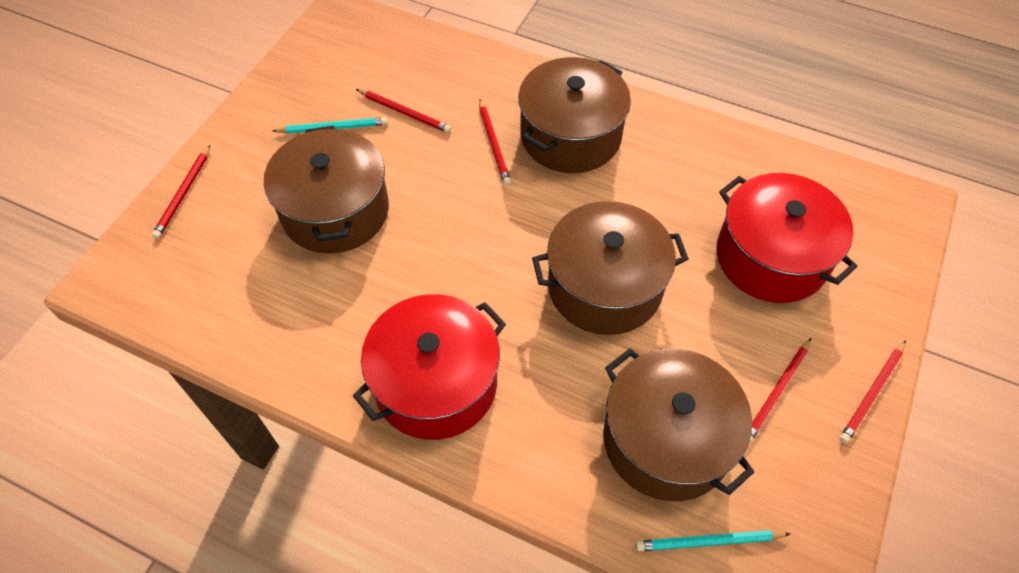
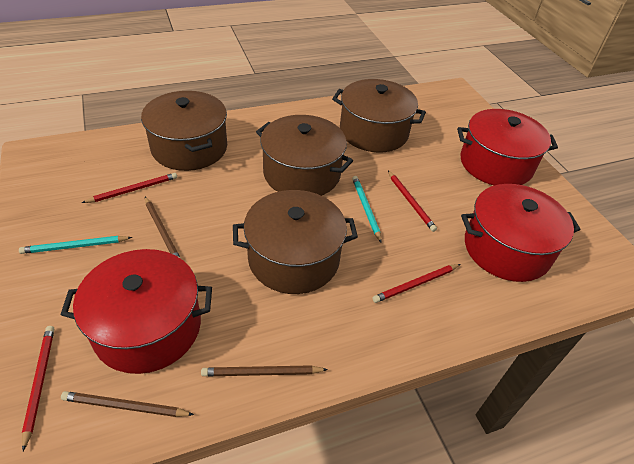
brown pencil: 0 -> 3
red pencil: 5 -> 4
red pot: 2 -> 3

